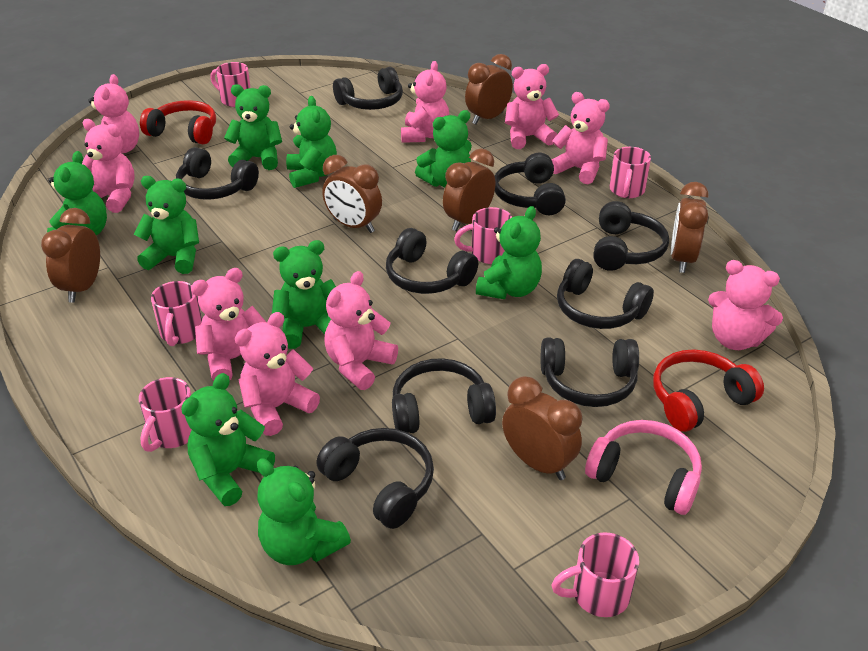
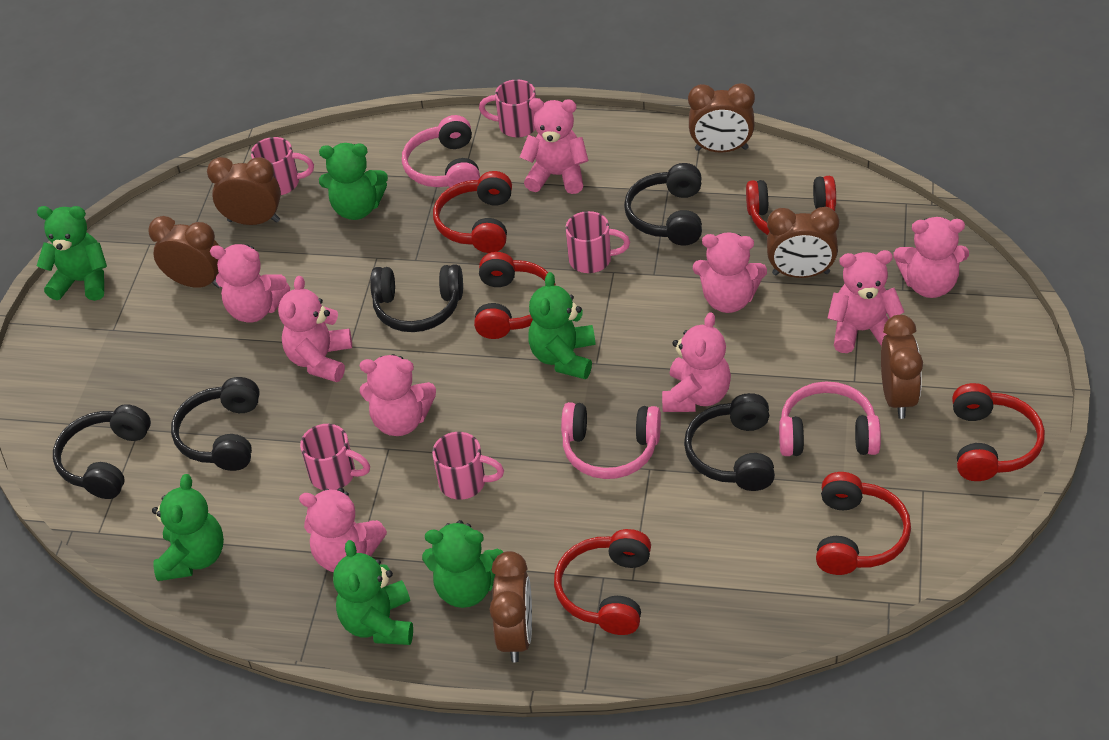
black headphones: 9 -> 5
green teddy bear: 9 -> 6
pink headphones: 1 -> 3
pink mug: 6 -> 5
red headphones: 2 -> 6

